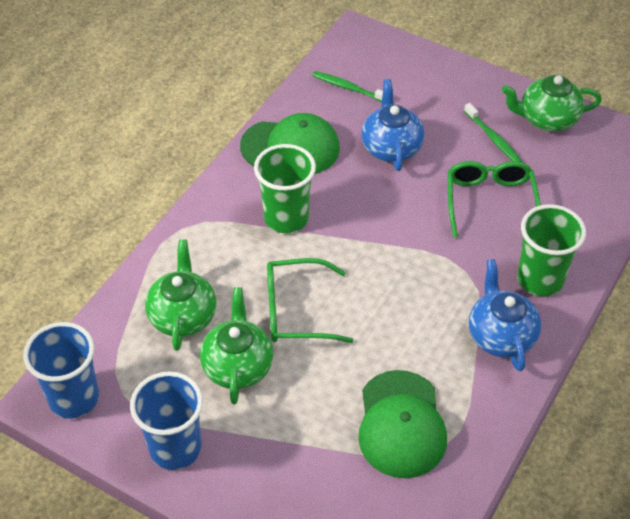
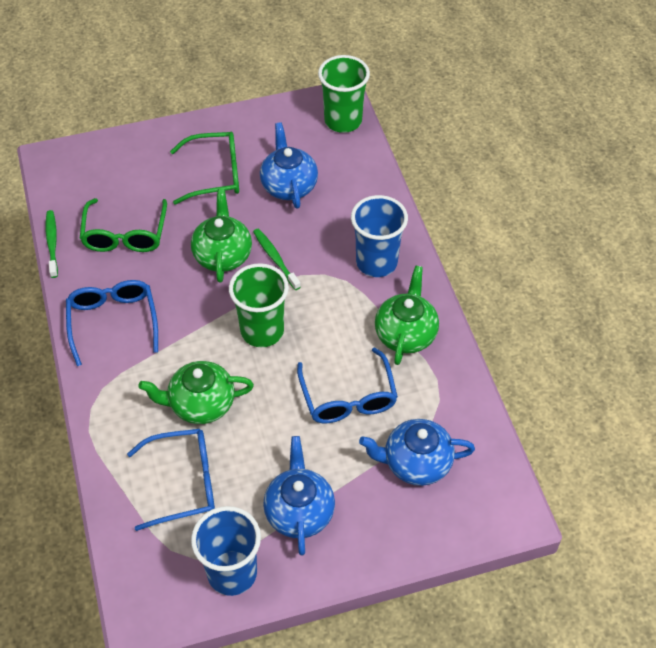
blue glasses: 0 -> 3
blue teapot: 2 -> 3
green cap: 2 -> 0

